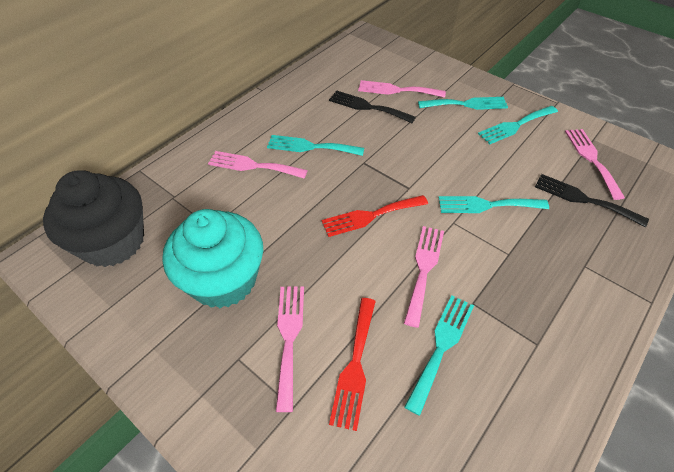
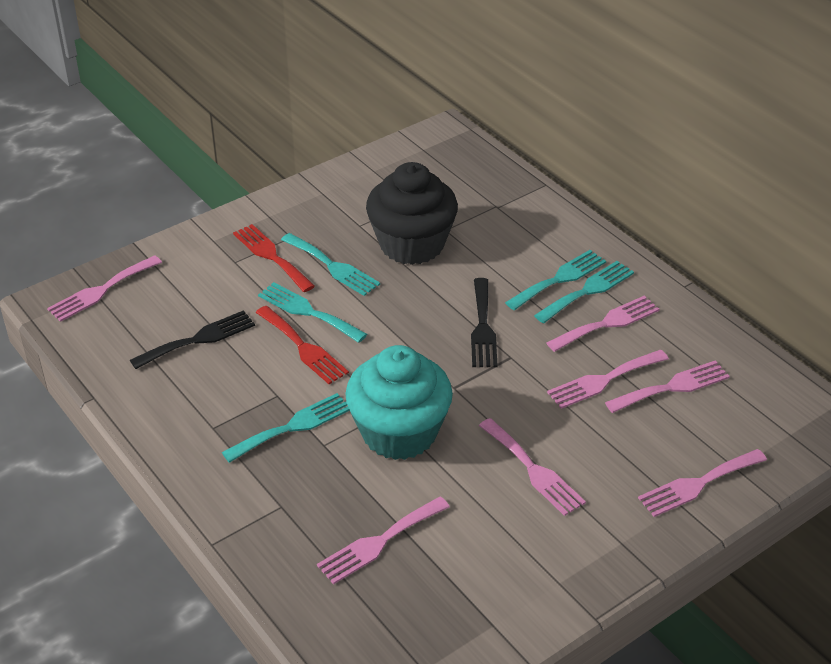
pink fork: 5 -> 7

